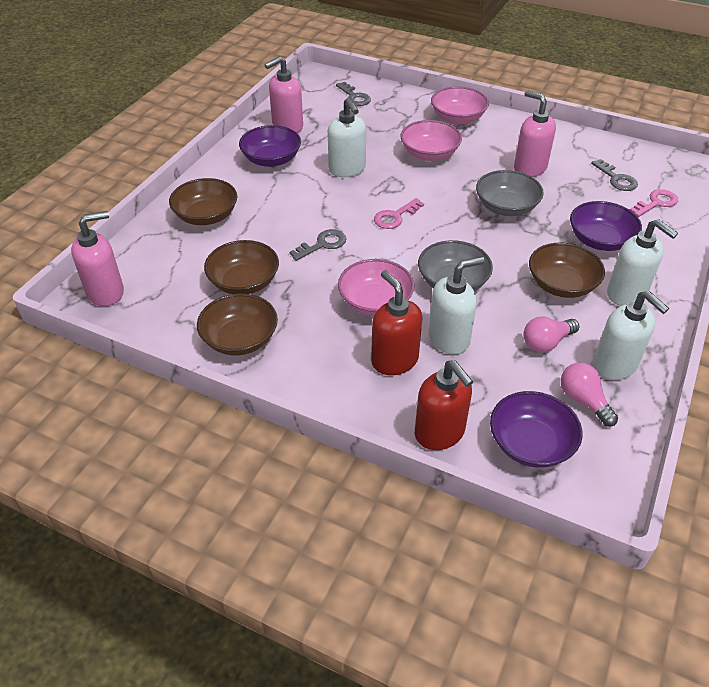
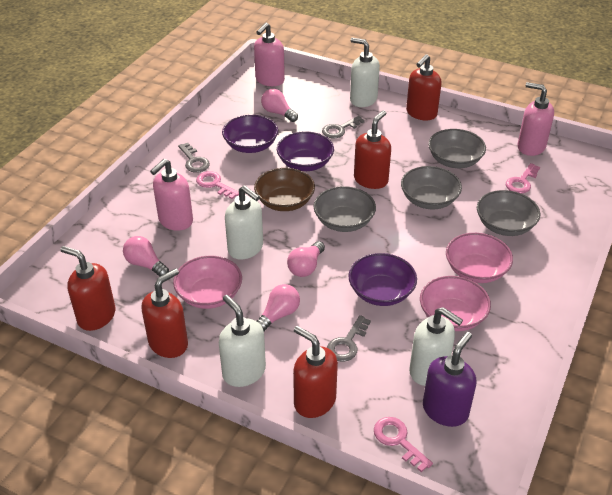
brown bowl: 4 -> 1
grey bowl: 2 -> 4
pink key: 2 -> 3
pink light bulb: 2 -> 4
purple soap dispenser: 0 -> 1
red soap dispenser: 2 -> 5

